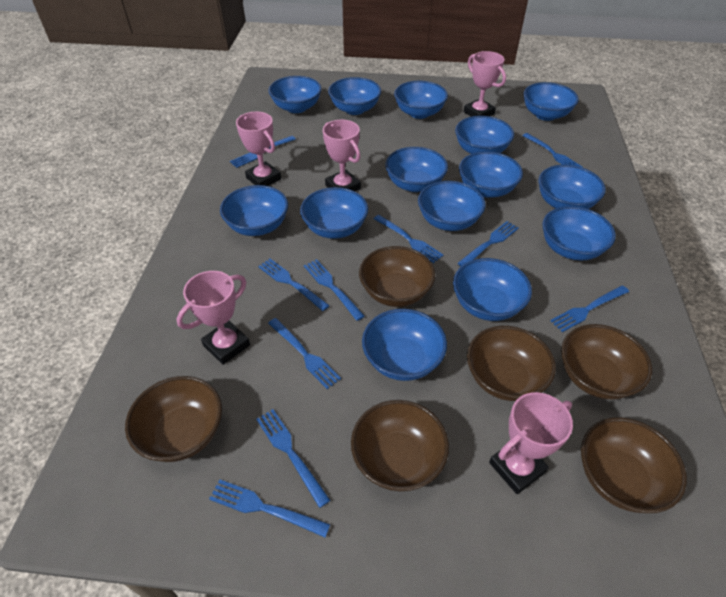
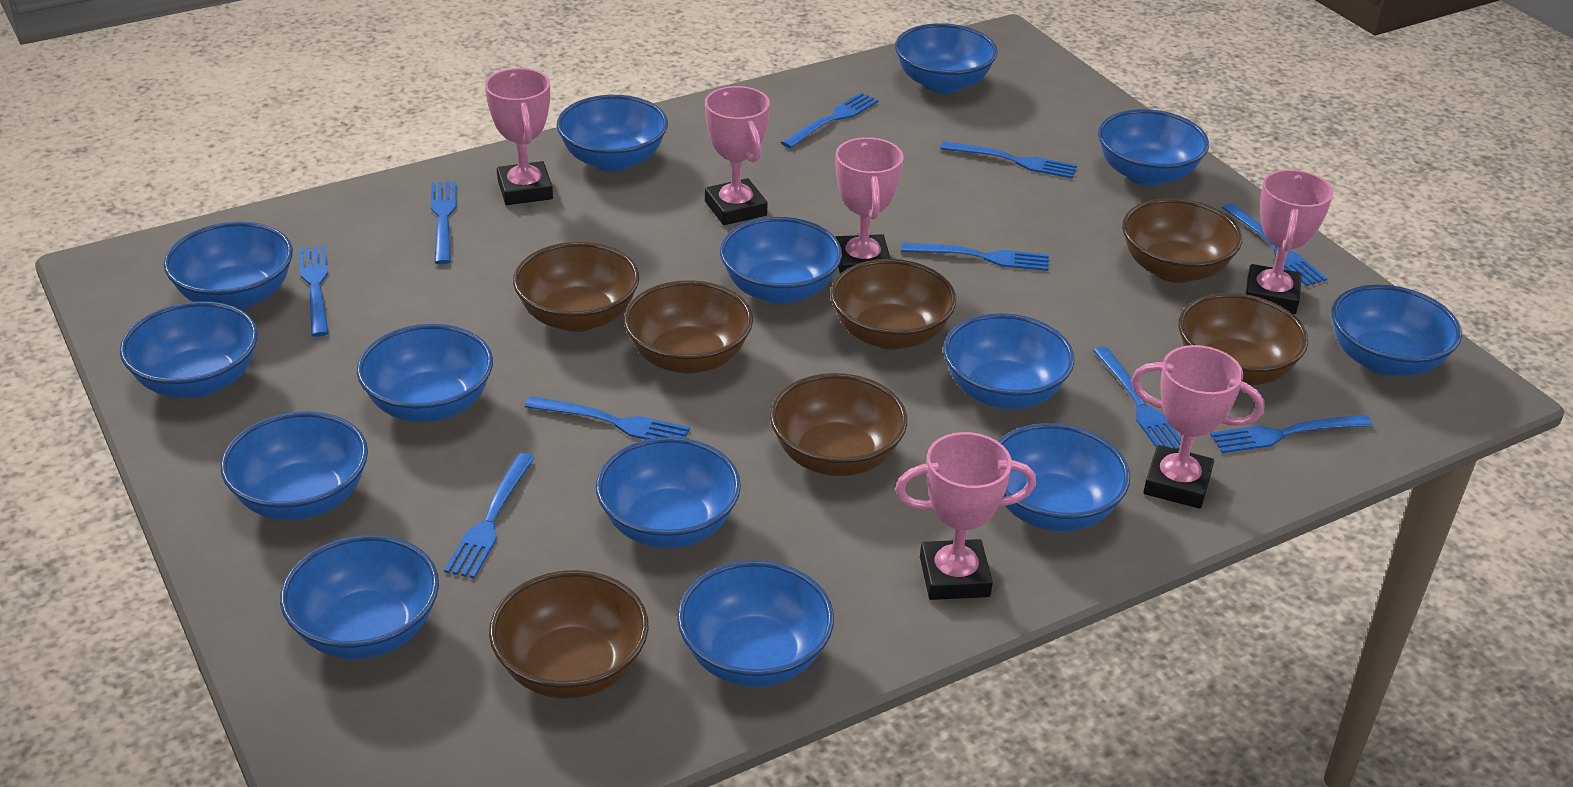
brown bowl: 6 -> 7
pink trophy: 5 -> 6

